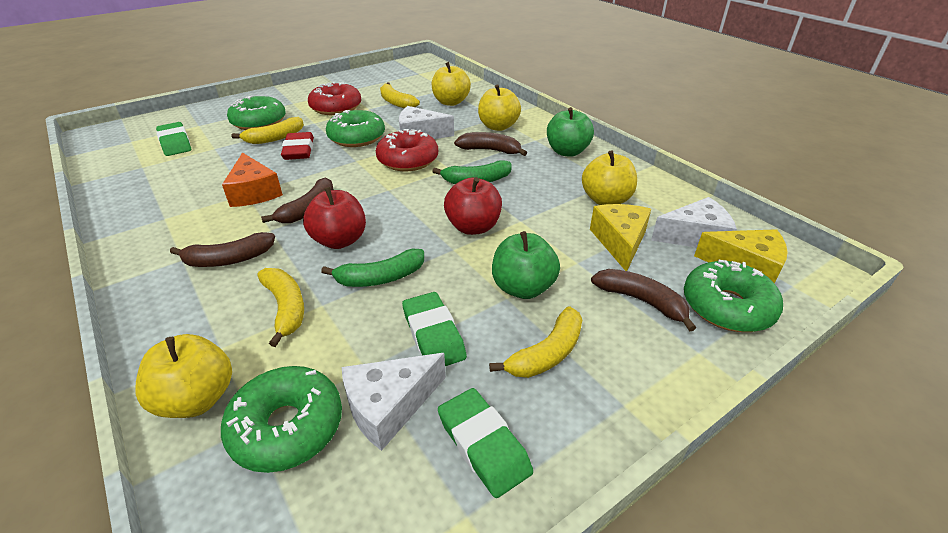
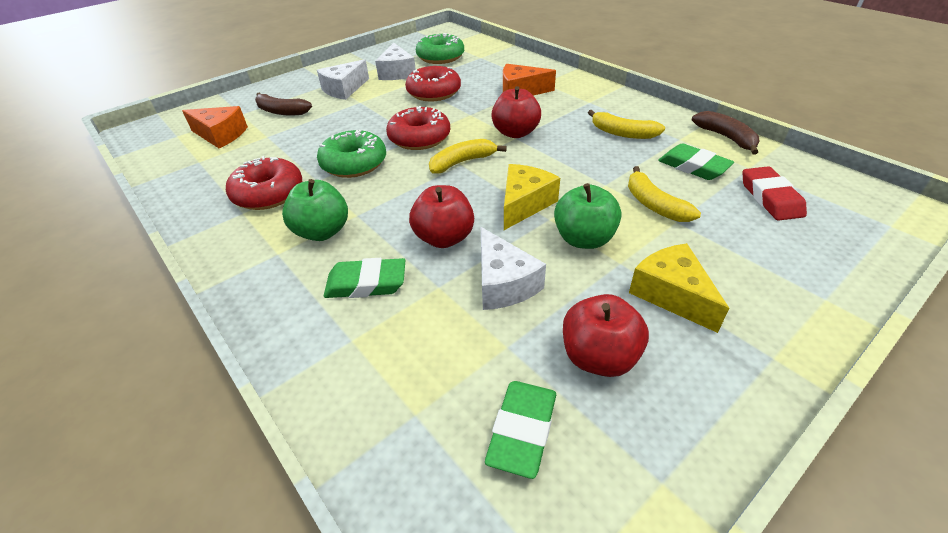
brown banana: 4 -> 2
green banana: 2 -> 0
green donut: 4 -> 2
orange cheese: 1 -> 2
red apple: 2 -> 3
red donut: 2 -> 3
yellow apple: 4 -> 0
yellow banana: 4 -> 3

